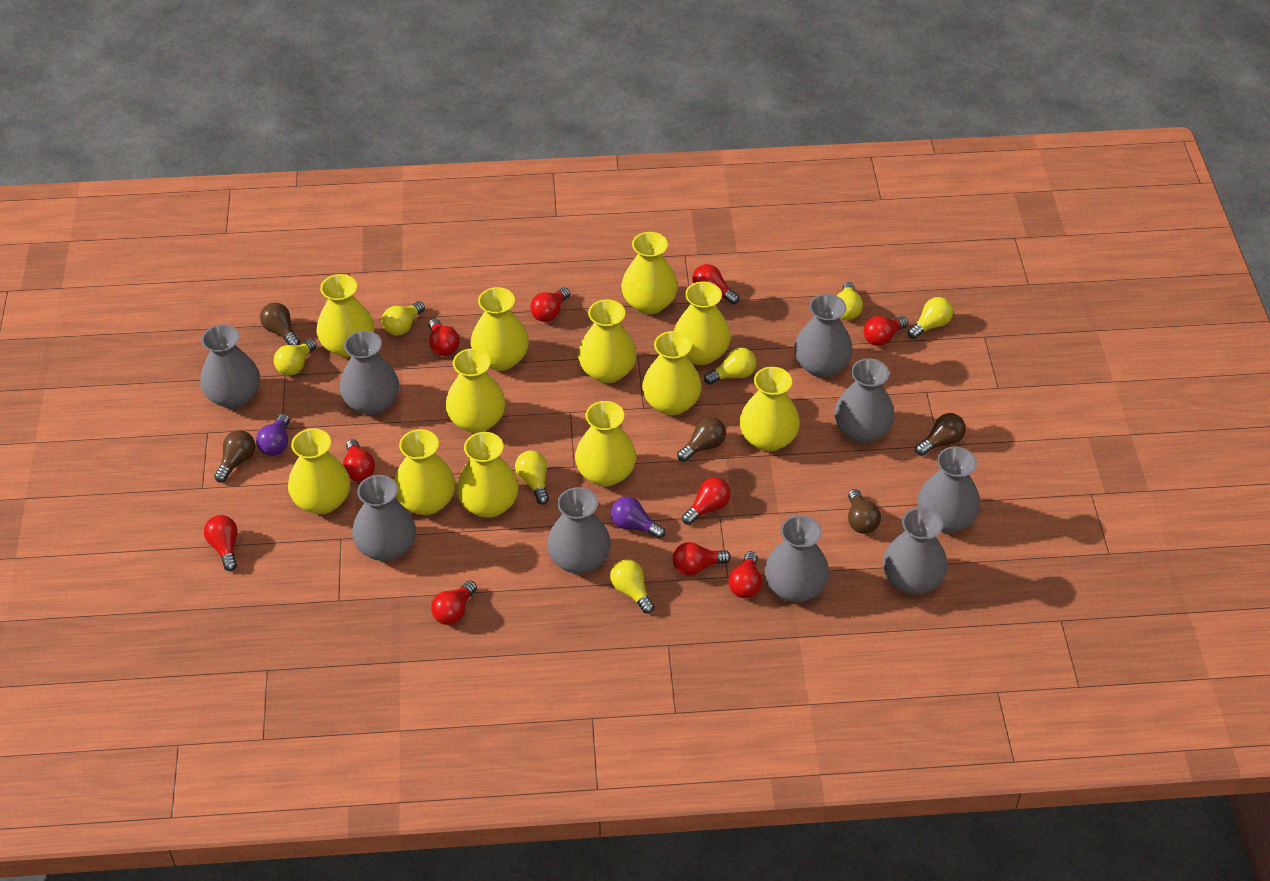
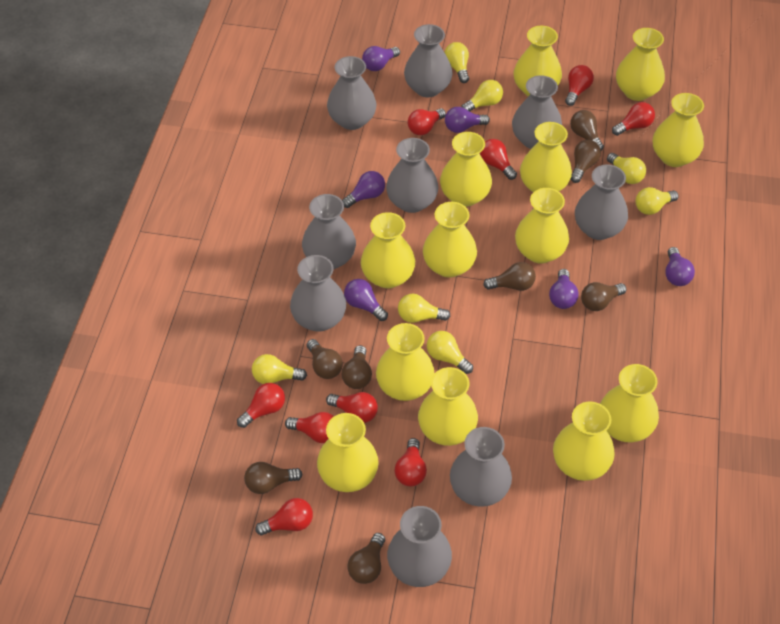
brown light bulb: 5 -> 8
purple light bulb: 2 -> 6
red light bulb: 10 -> 9
yellow vase: 12 -> 13

